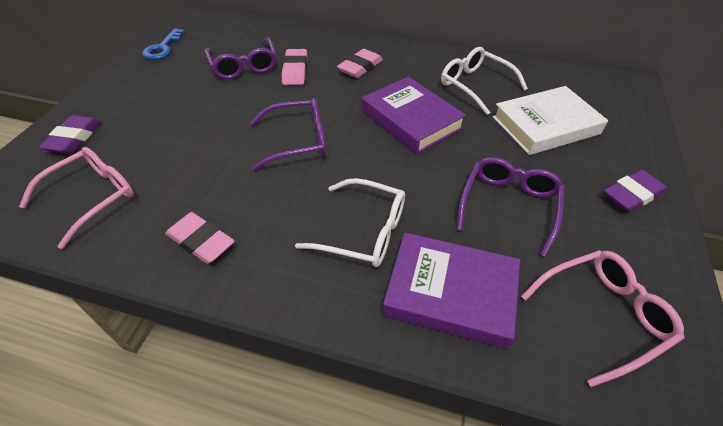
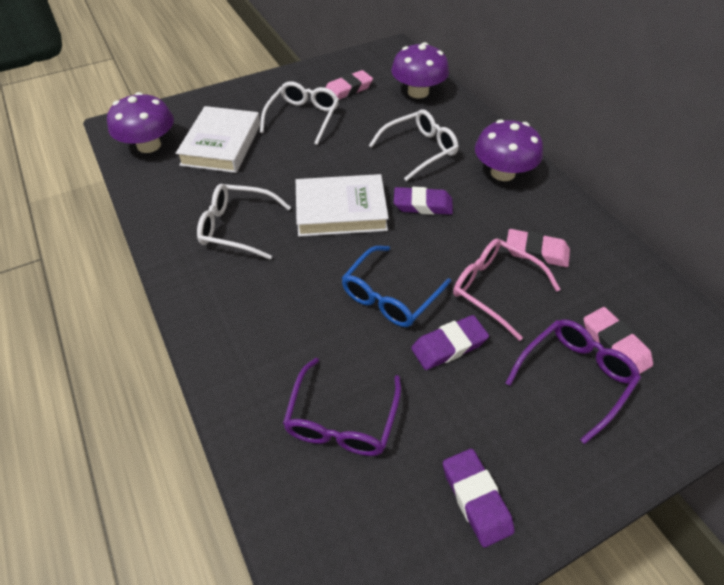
blue glasses: 0 -> 1
blue key: 1 -> 0
pink glasses: 2 -> 1
purple book: 2 -> 0
purple eraser: 2 -> 3
purple glasses: 3 -> 2
purple mushroom: 0 -> 3
white book: 1 -> 2
white glasses: 2 -> 3

